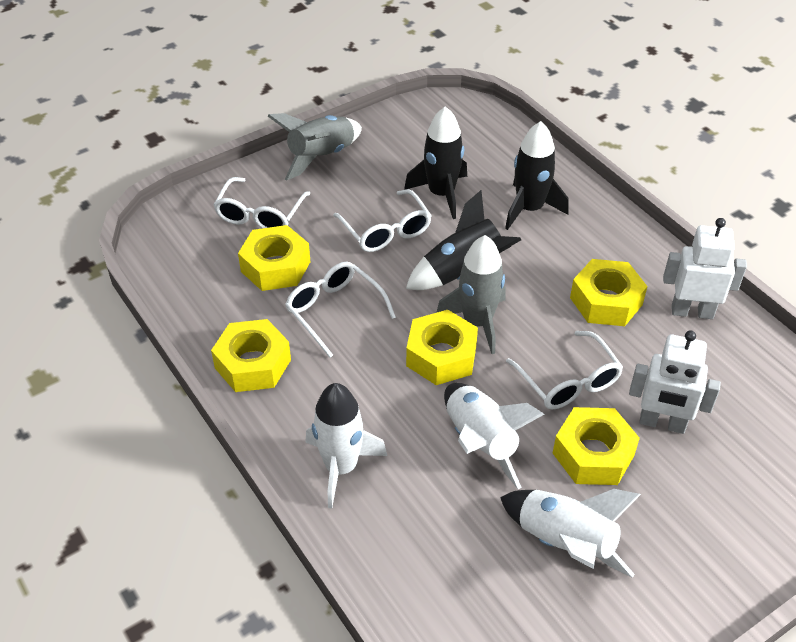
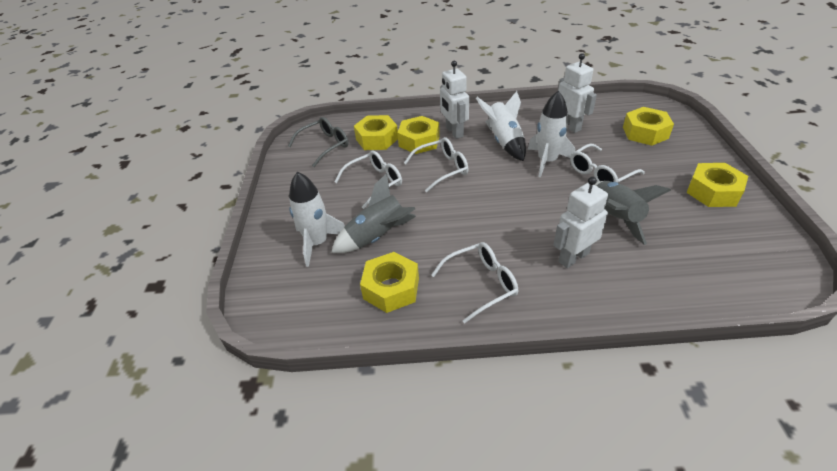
black rocket: 3 -> 0
grey glasses: 0 -> 1
white robot: 2 -> 3

